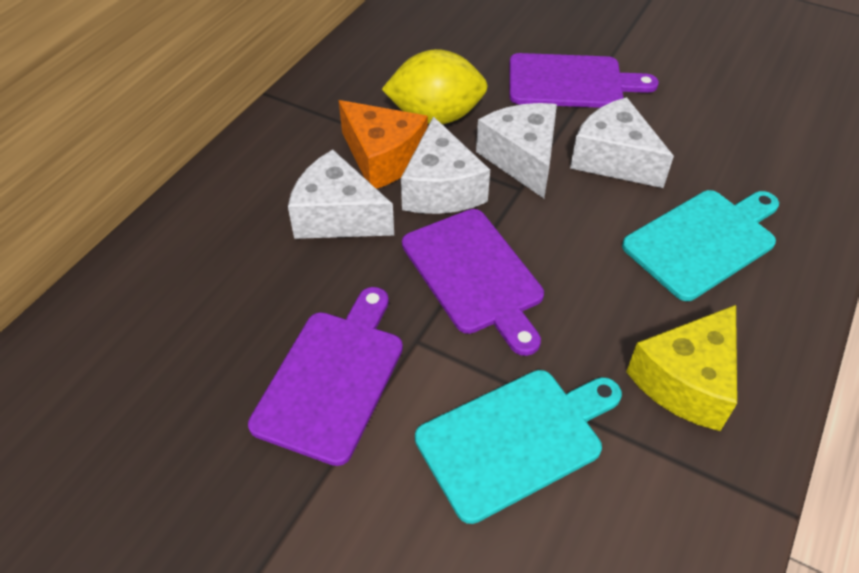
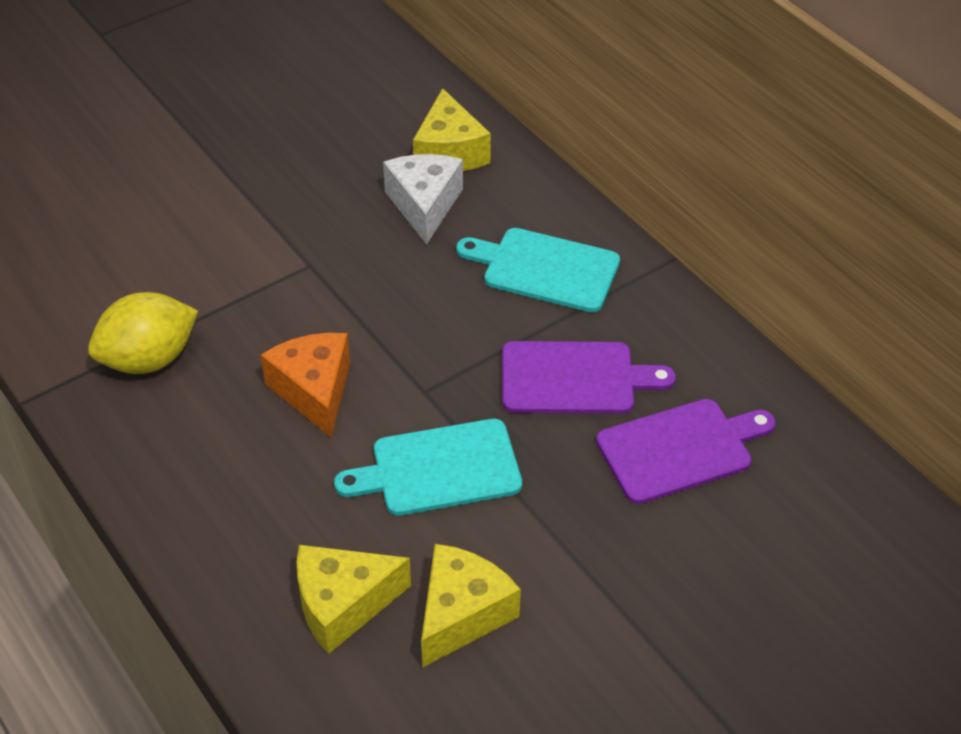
purple cutting board: 3 -> 2
white cheese: 4 -> 1
yellow cheese: 1 -> 3

